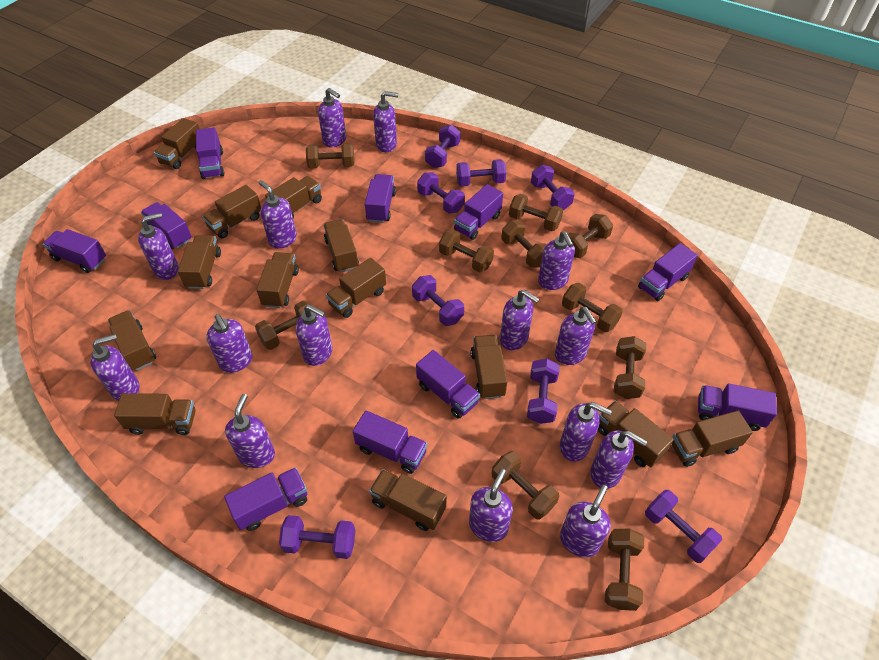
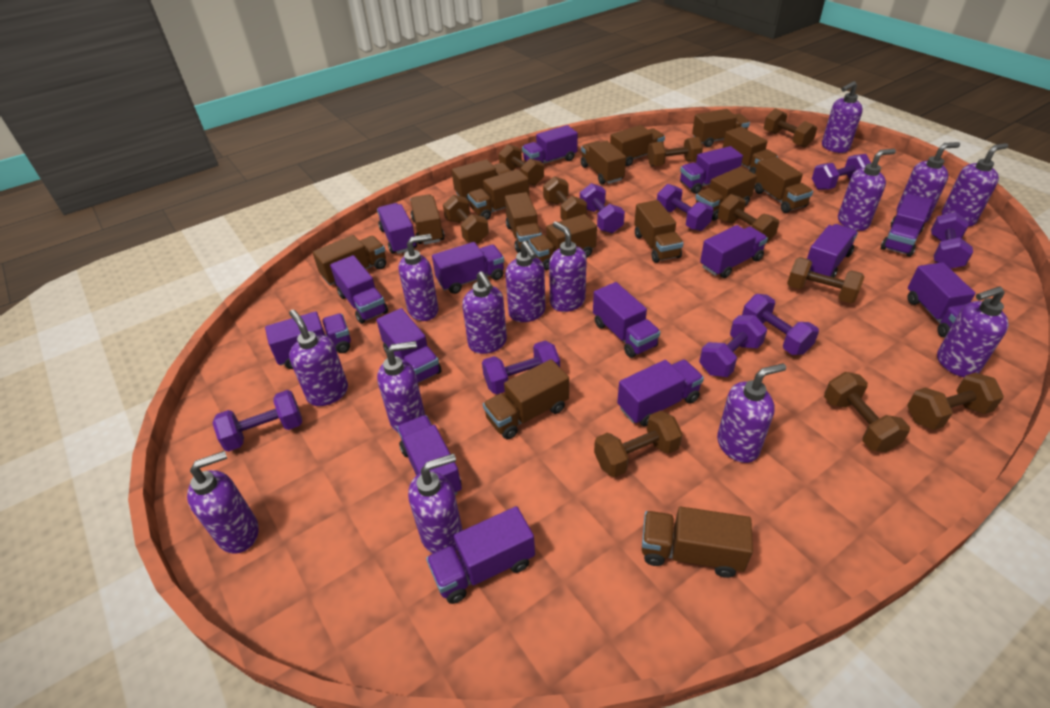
brown truck: 13 -> 15
purple soap dispenser: 15 -> 14
purple truck: 10 -> 15

